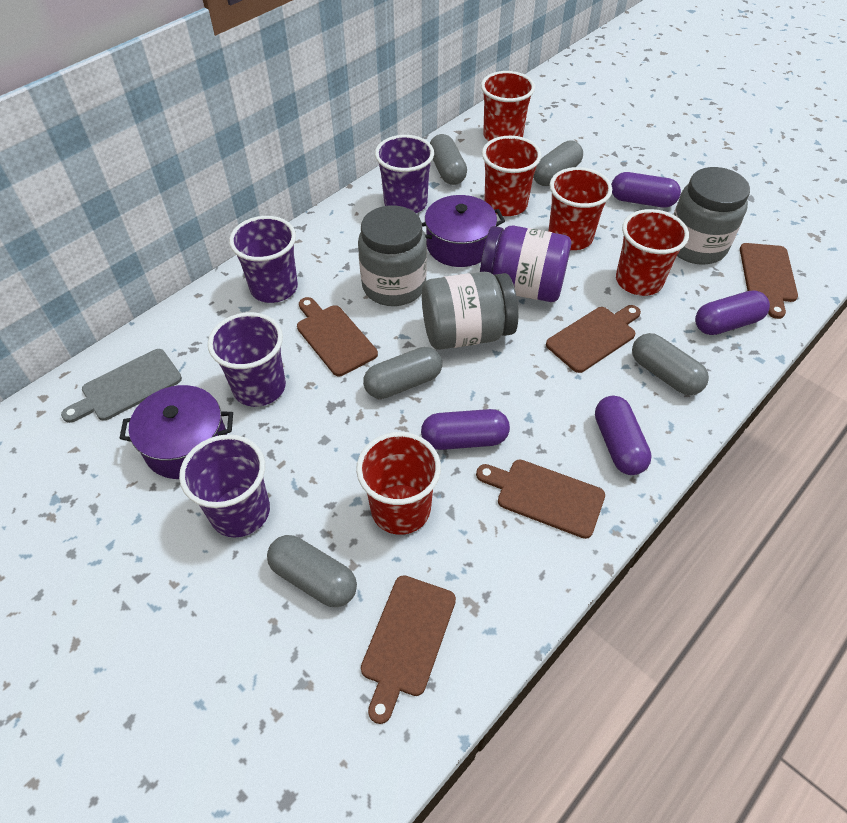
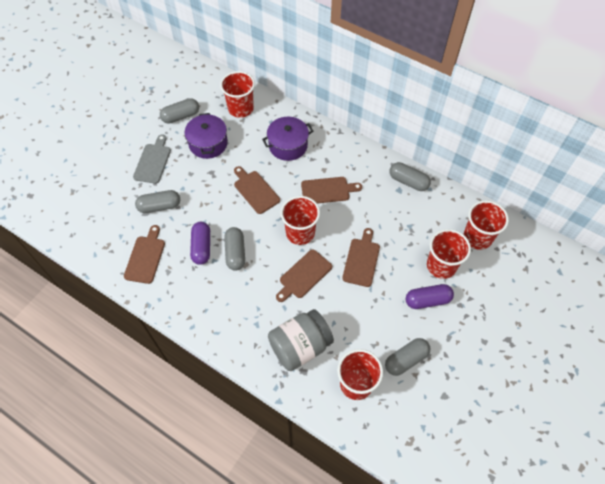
grey jar: 3 -> 1
purple capsule: 4 -> 2
purple cup: 4 -> 0
purple jar: 1 -> 0

